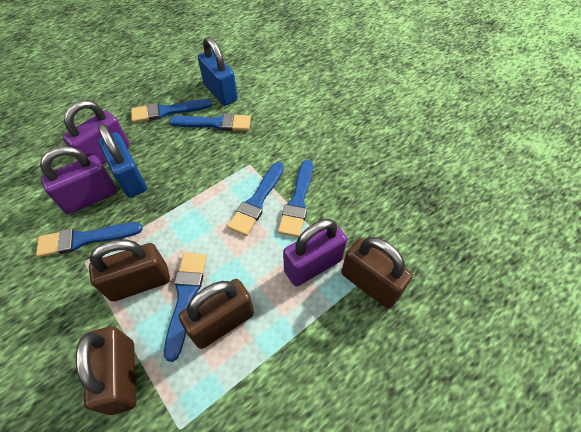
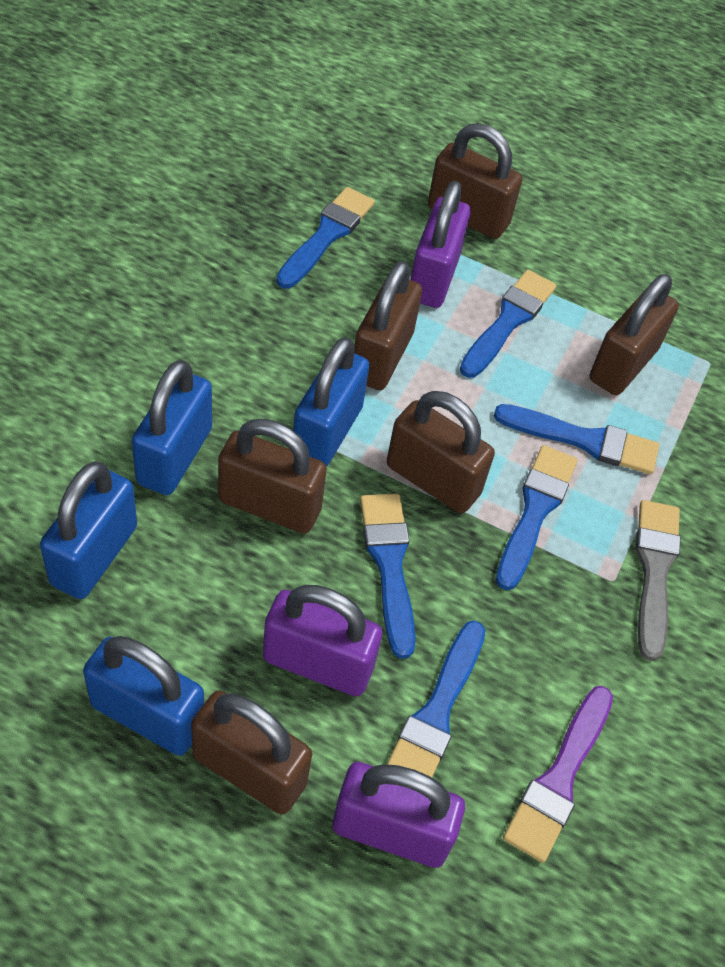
blue padlock: 2 -> 4
brown padlock: 4 -> 6
grey brush: 0 -> 1
purple brush: 0 -> 1

